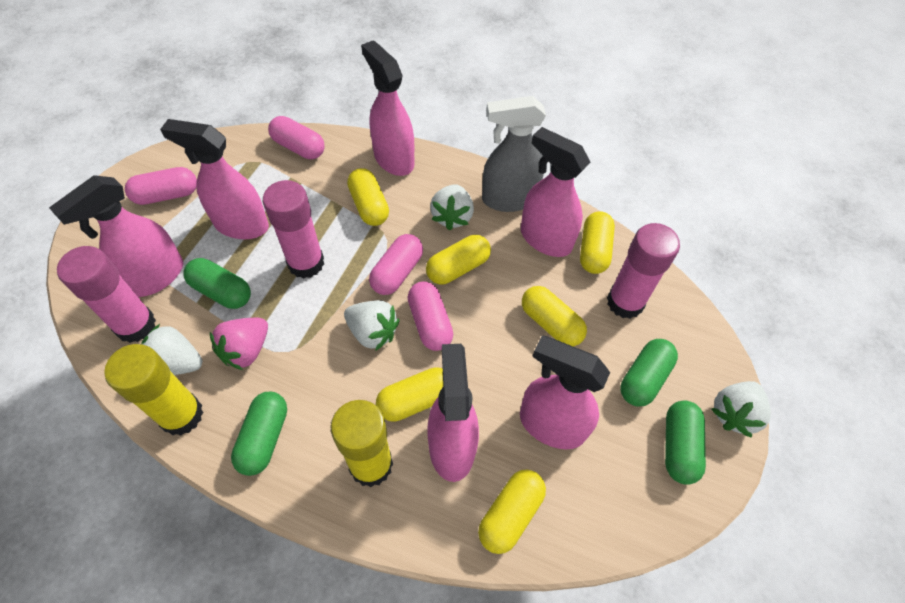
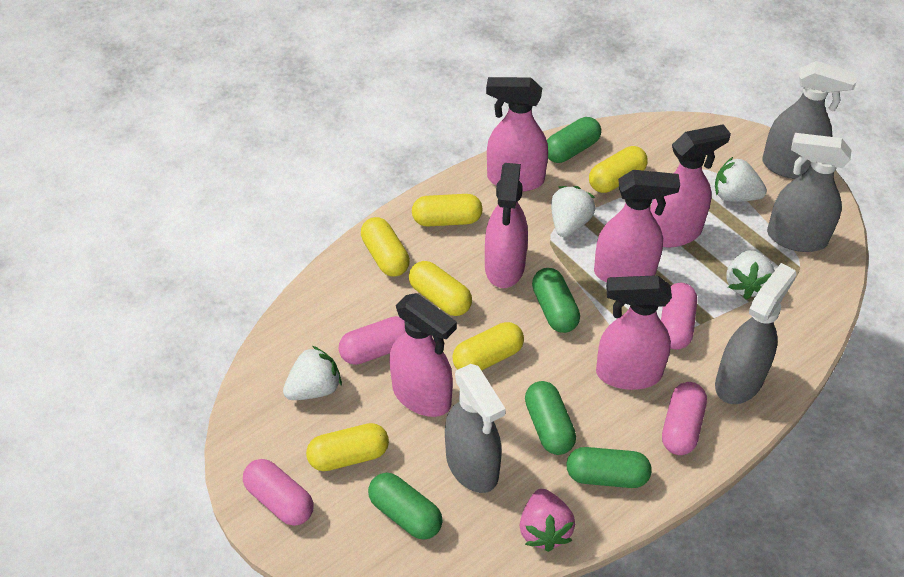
green capsule: 4 -> 5
grey spray bottle: 1 -> 4
pink glue stick: 3 -> 0
yellow glue stick: 2 -> 0

